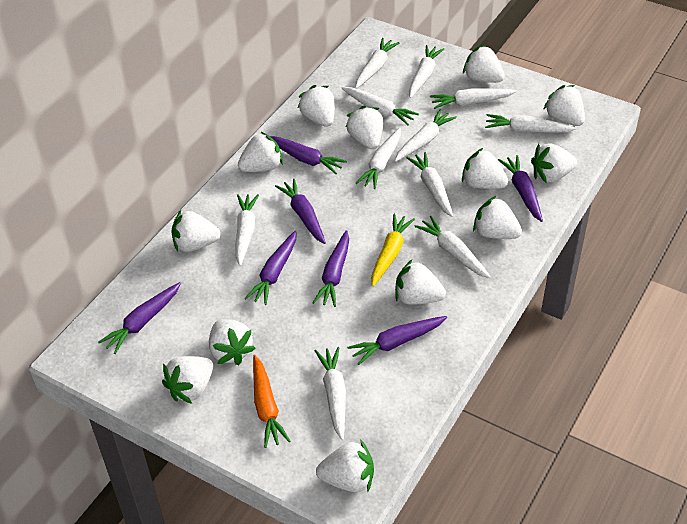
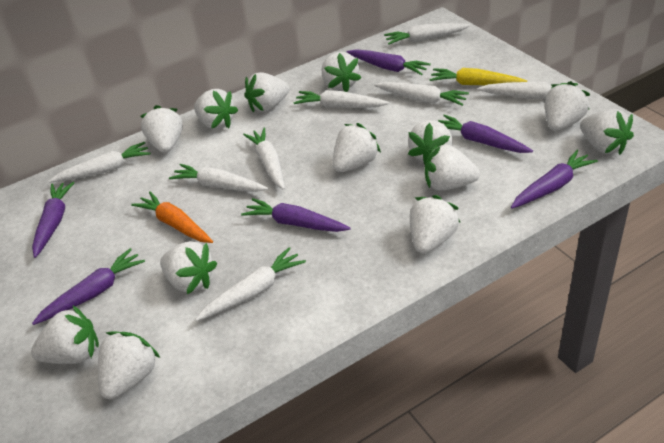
purple carrot: 7 -> 6
white carrot: 11 -> 8

